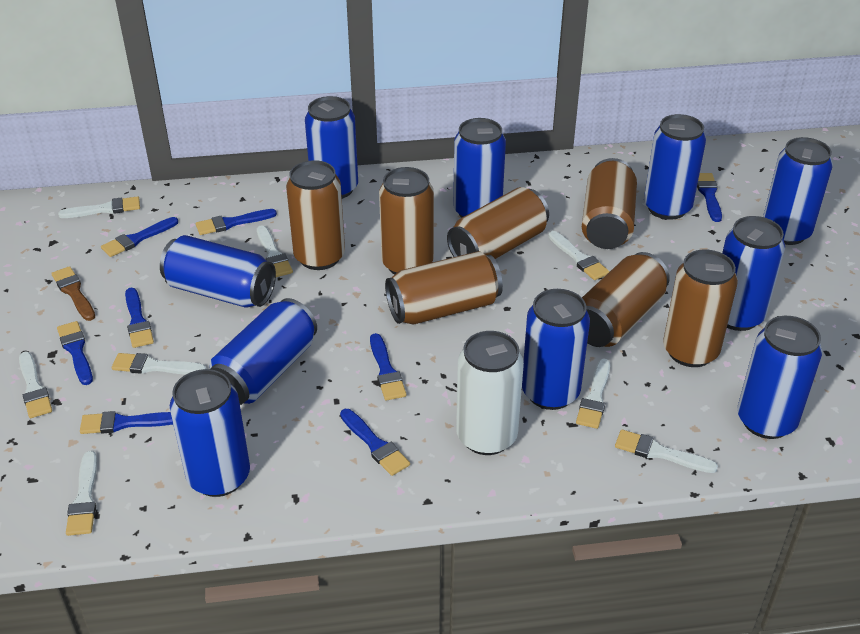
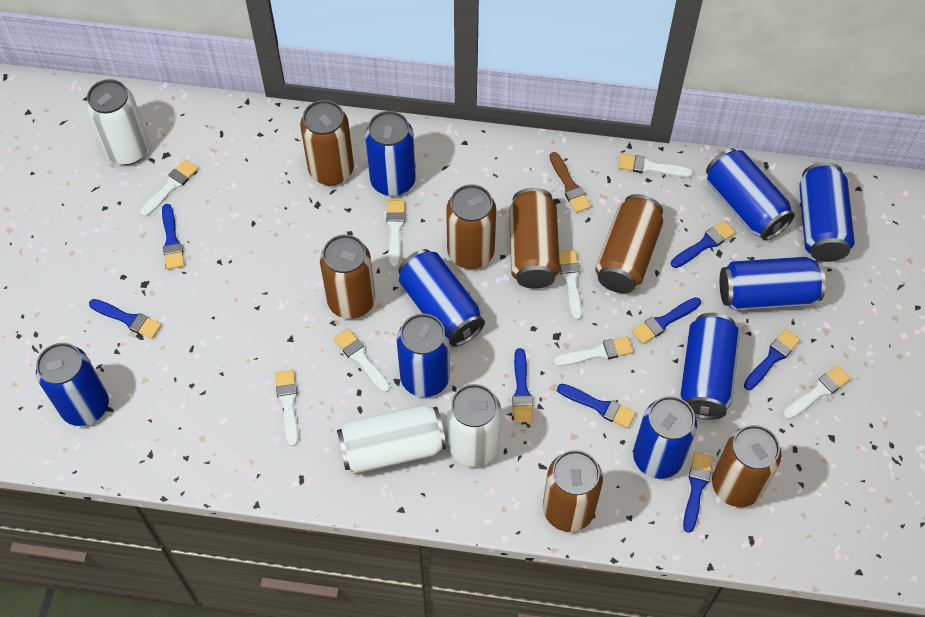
blue can: 10 -> 9
white can: 1 -> 3

